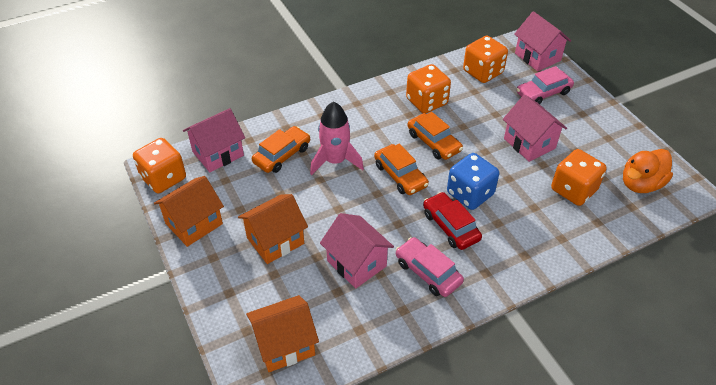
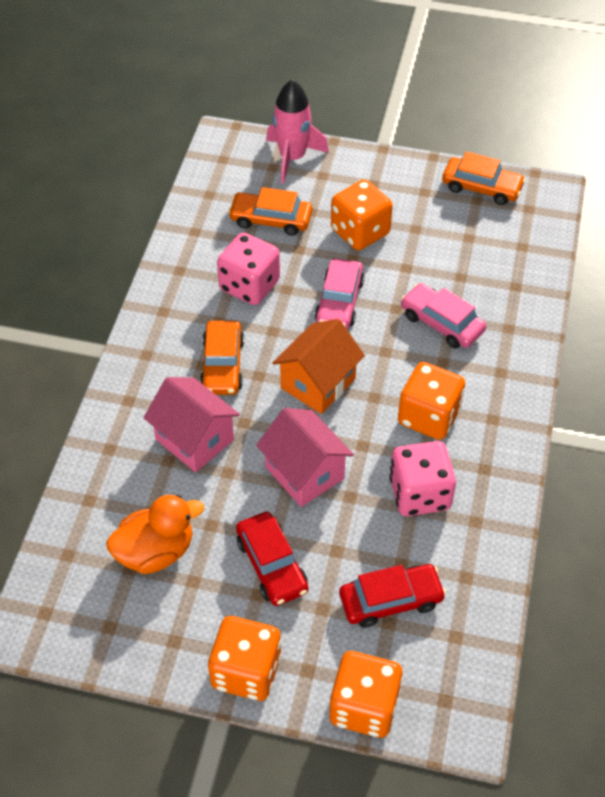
blue dice: 1 -> 0
orange house: 3 -> 1
pink dice: 0 -> 2
pink house: 4 -> 2
red car: 1 -> 2

